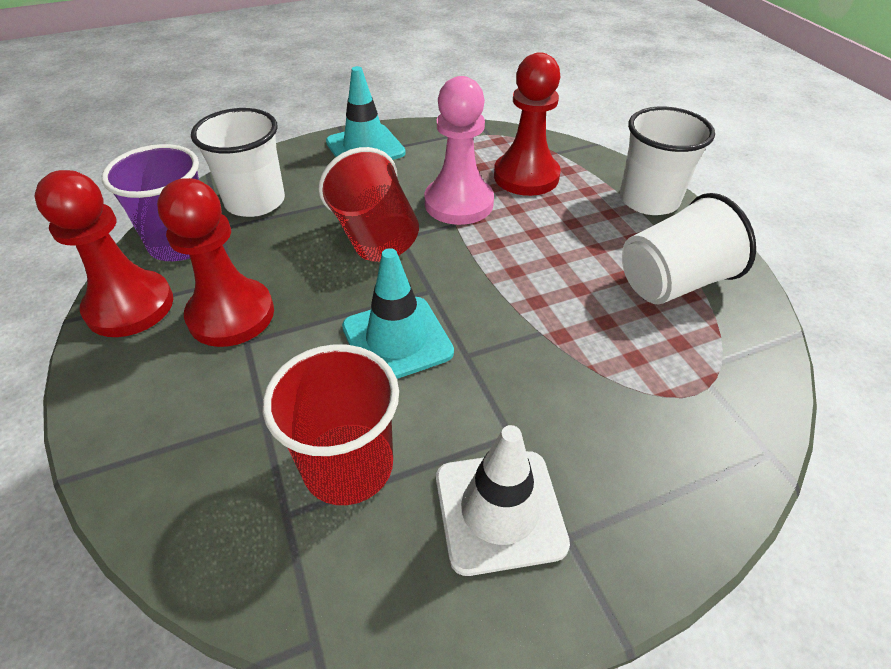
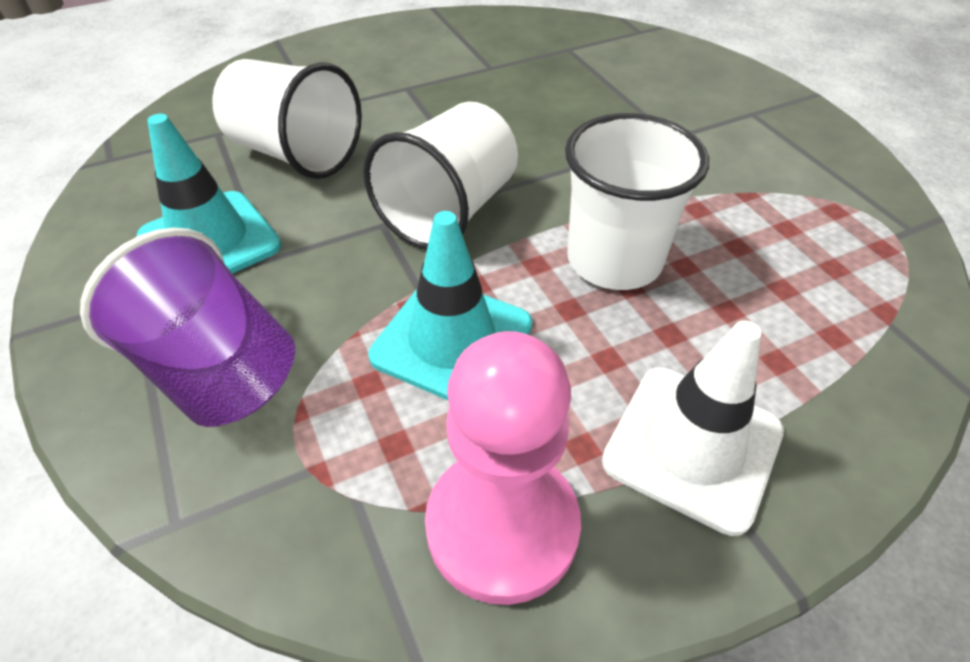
red cup: 2 -> 0
red pawn: 3 -> 0

